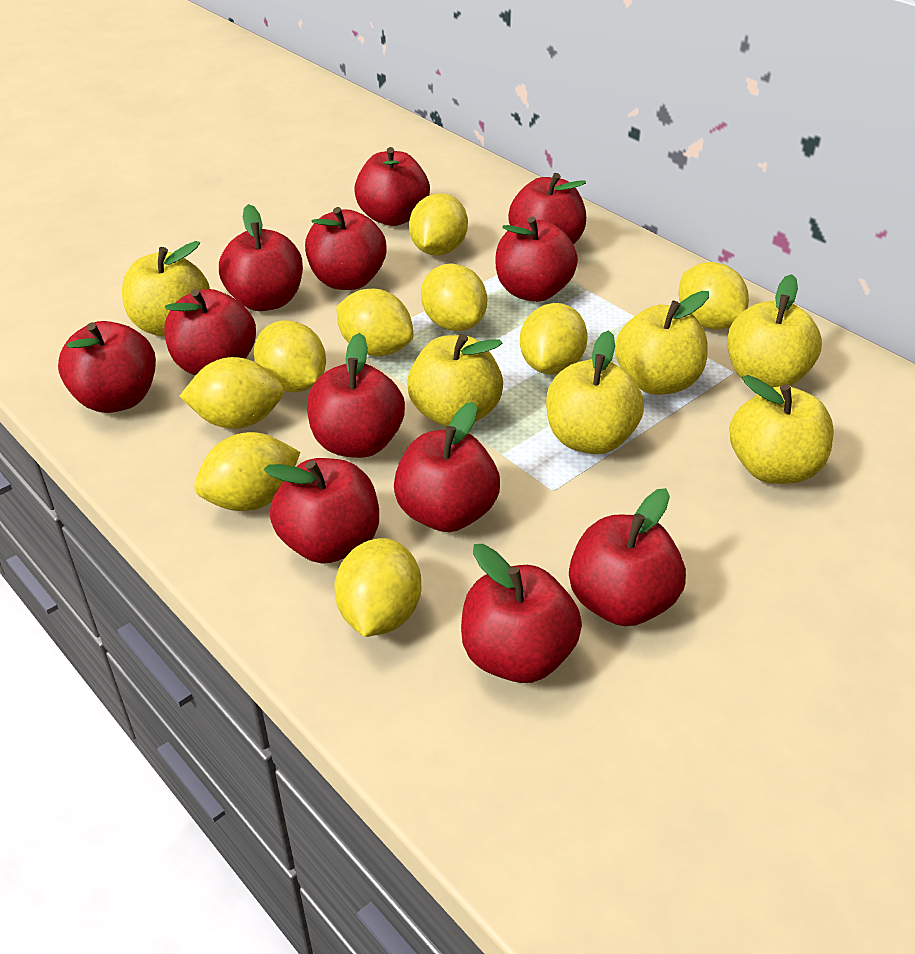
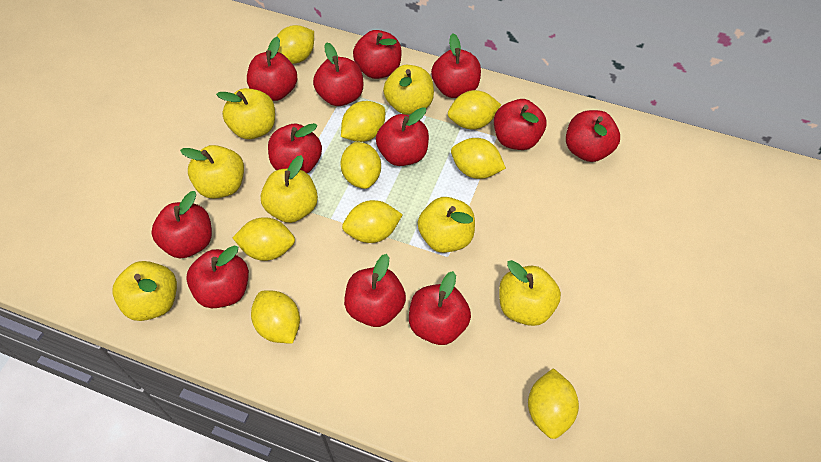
yellow apple: 6 -> 7

